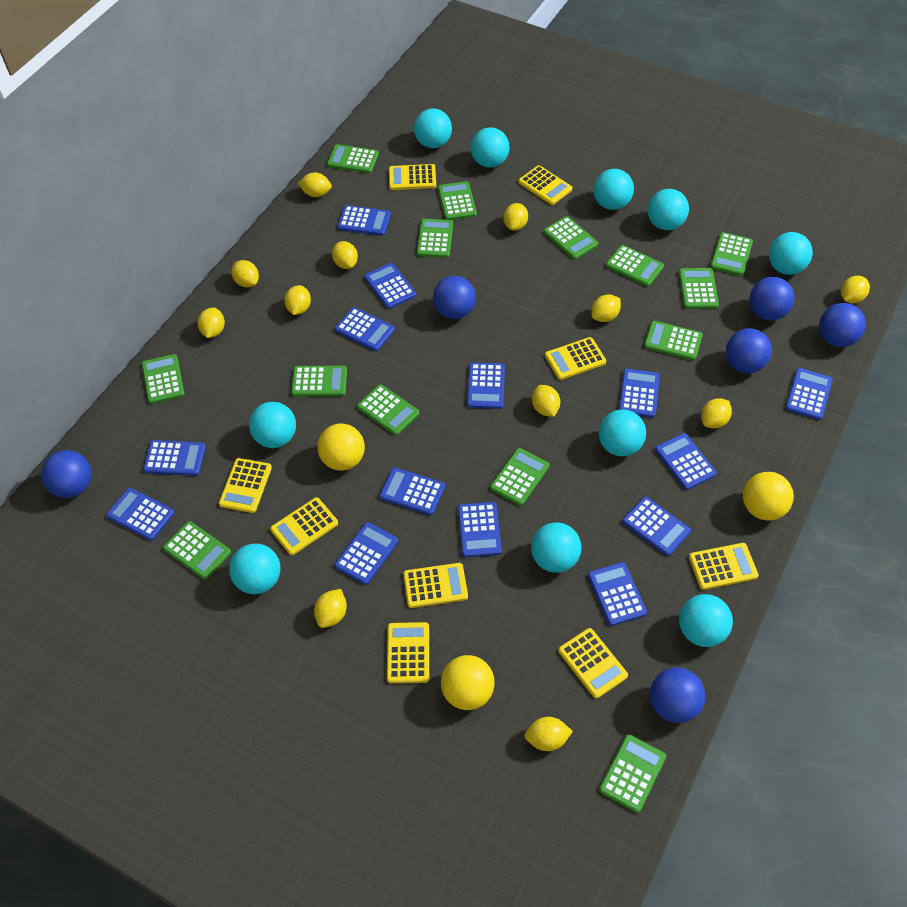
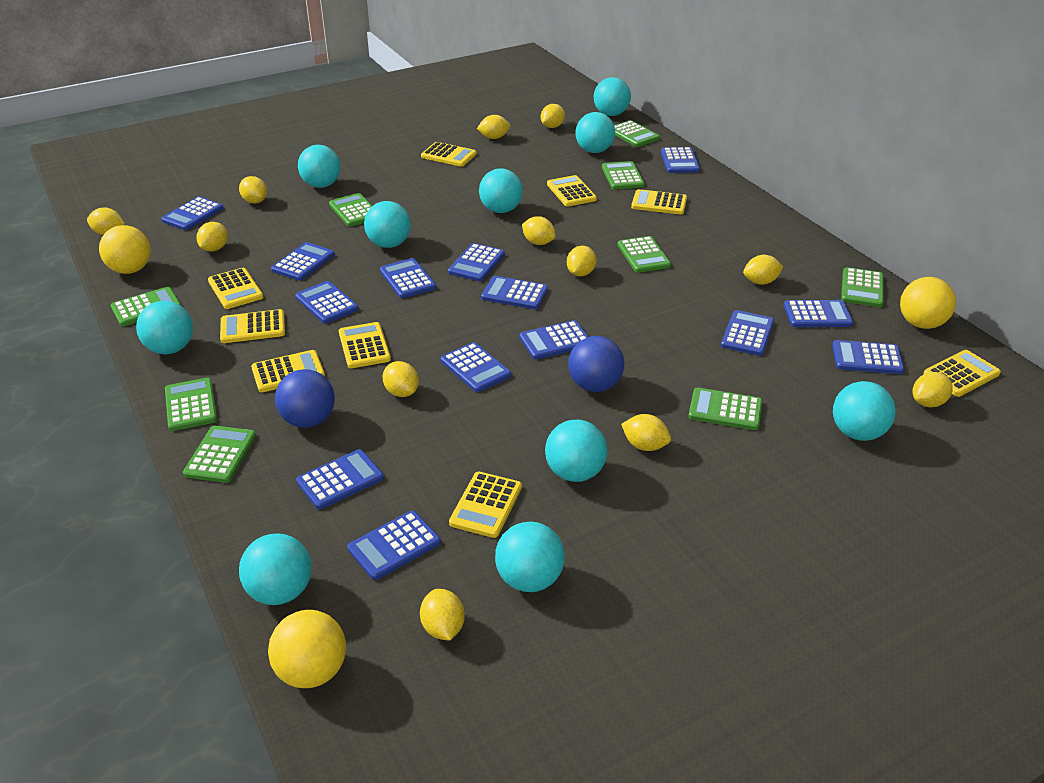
blue ball: 6 -> 2
green calculator: 14 -> 9

